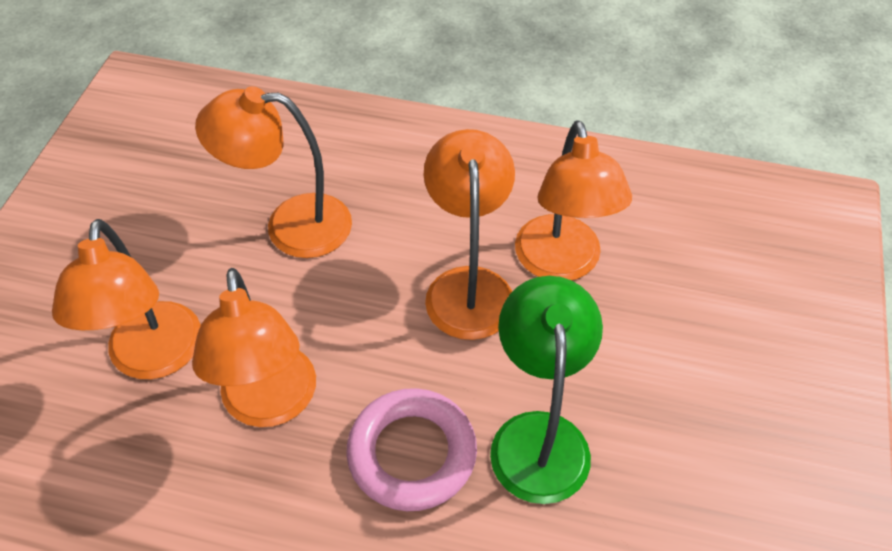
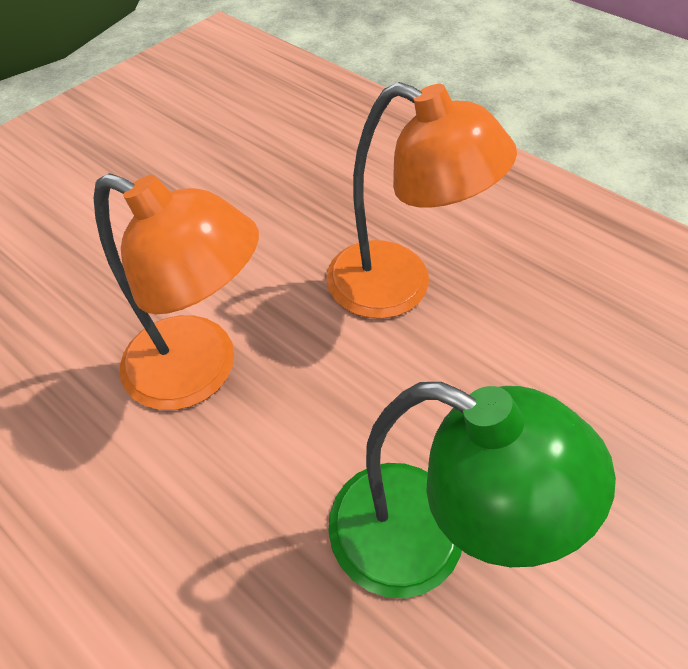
orange lamp: 5 -> 2
pink ring: 1 -> 0

